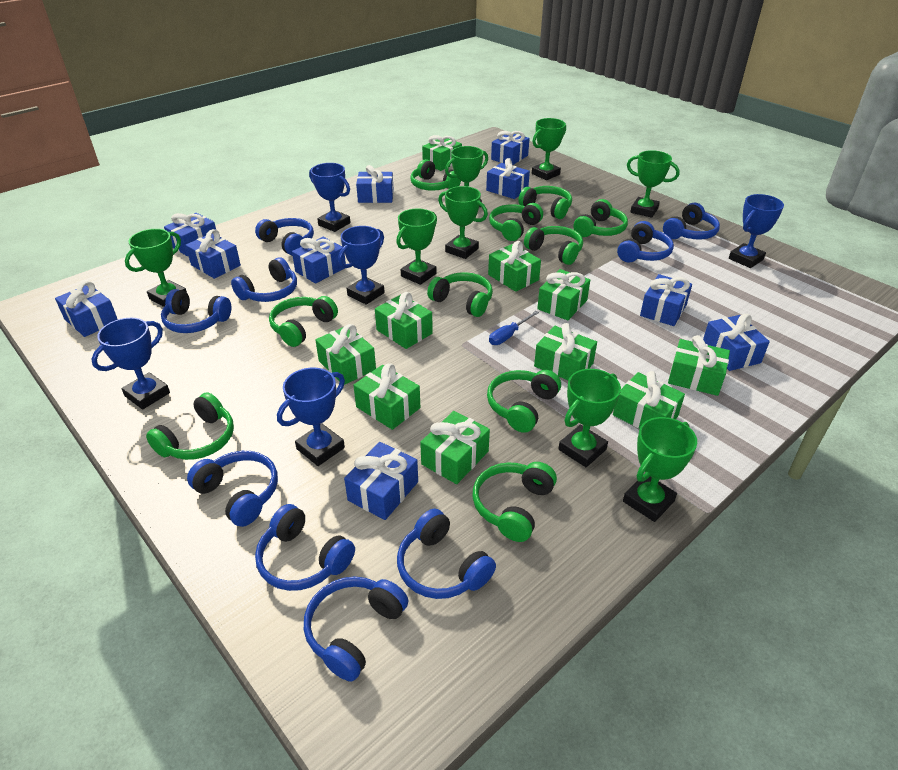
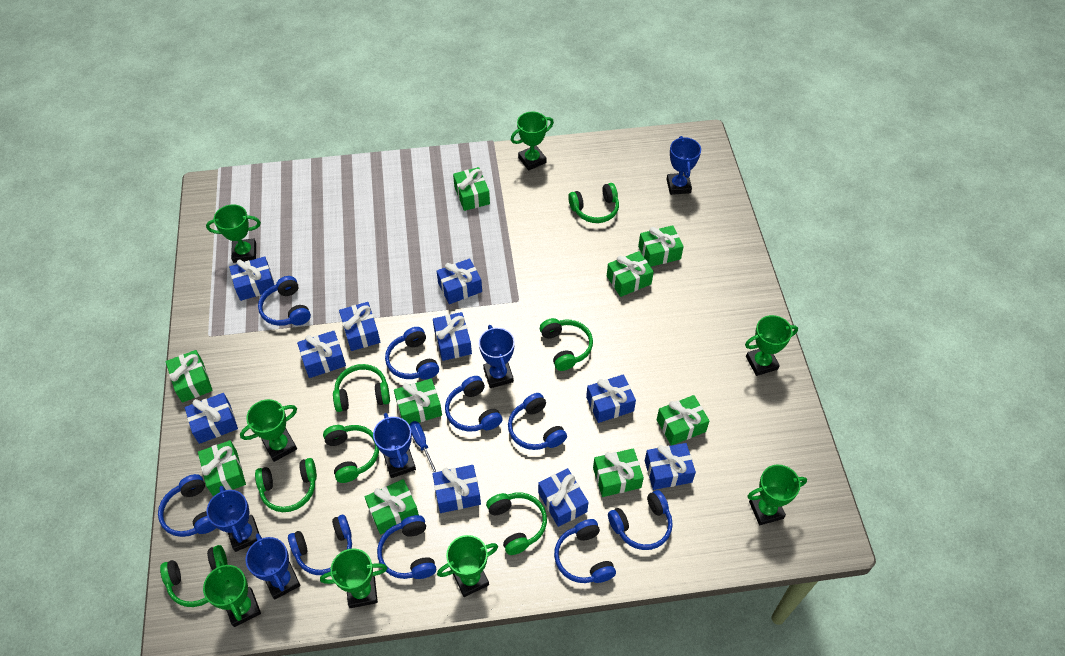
green gift: 10 -> 9
green headphones: 10 -> 7

